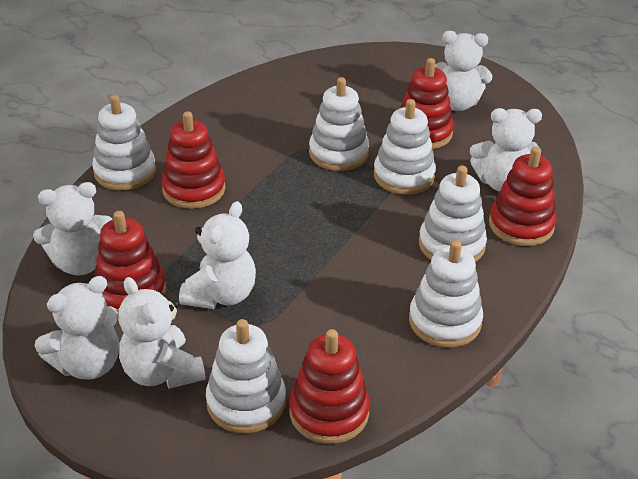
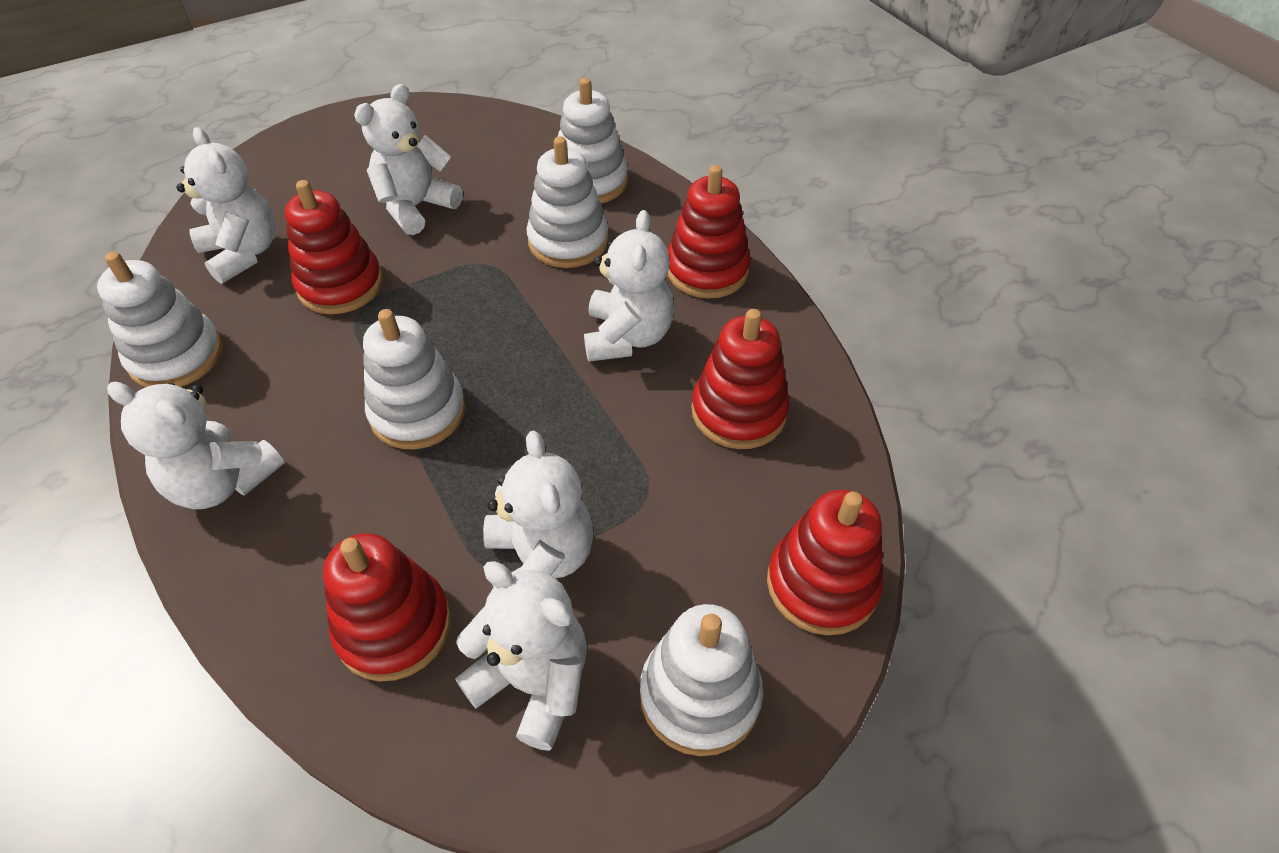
white stacking toy: 6 -> 5

